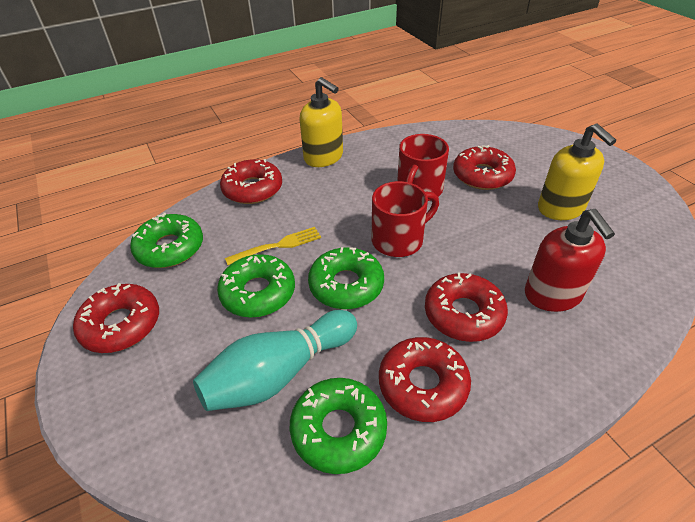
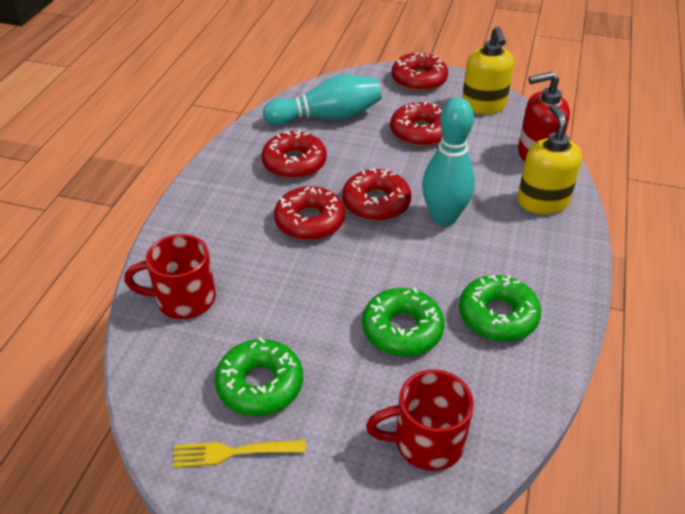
green donut: 4 -> 3
turquoise bowling pin: 1 -> 2

